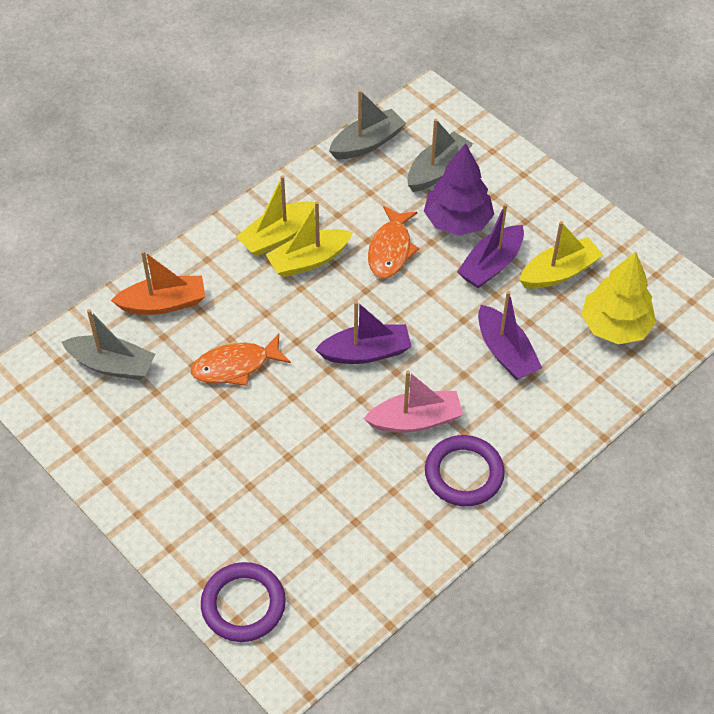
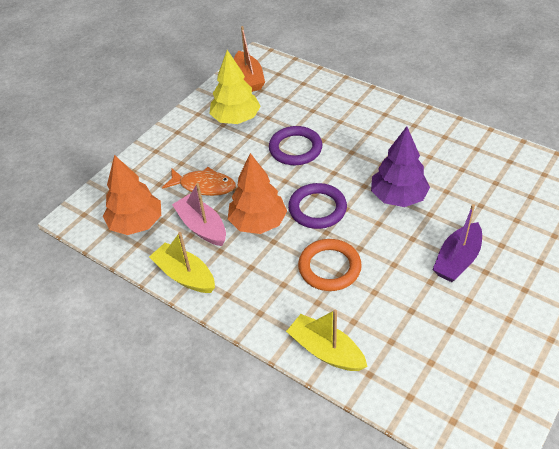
grey boat: 3 -> 0
orange fish: 2 -> 1
orange ring: 0 -> 1
orange tree: 0 -> 2
purple boat: 3 -> 1
yellow boat: 3 -> 2

